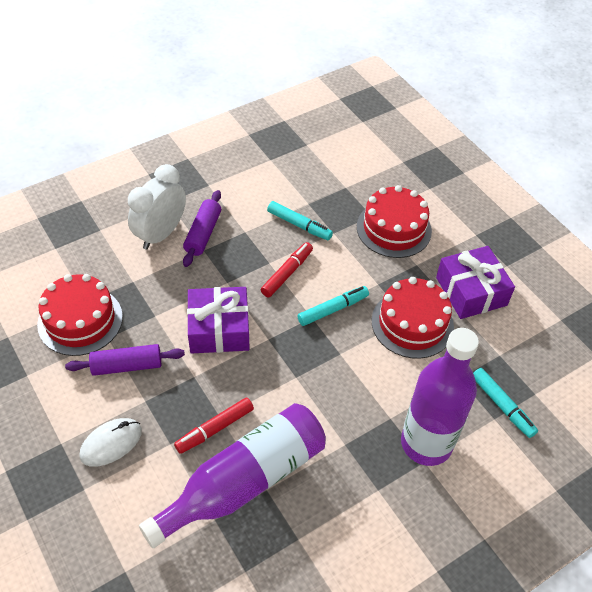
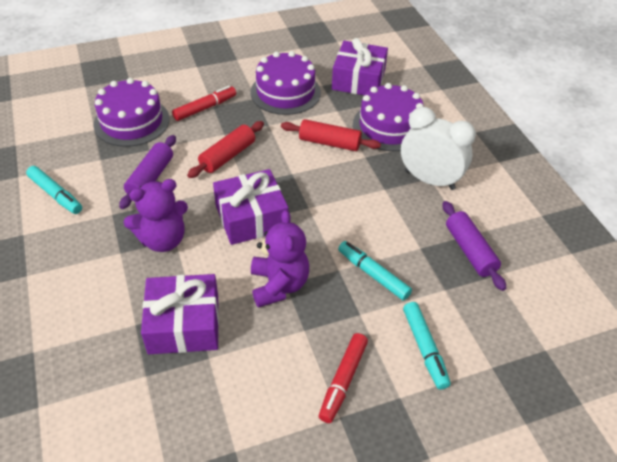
purple bottle: 2 -> 0
purple cake: 0 -> 3
purple gift: 2 -> 3
purple teddy bear: 0 -> 2
red cake: 3 -> 0
red rolling pin: 0 -> 2
white mouse: 1 -> 0

